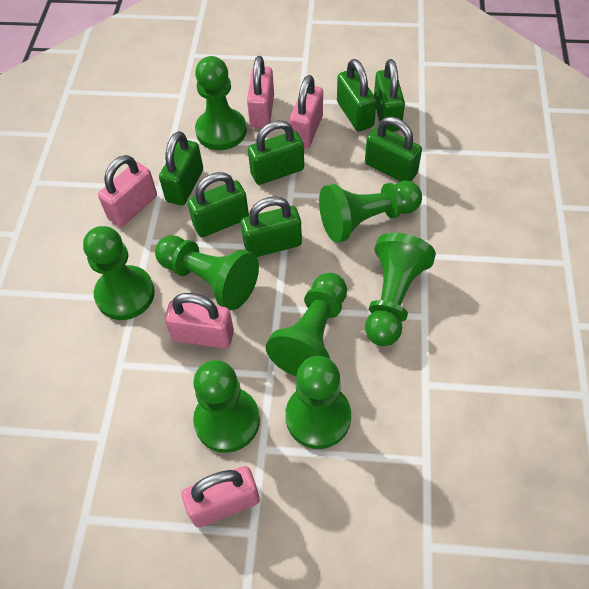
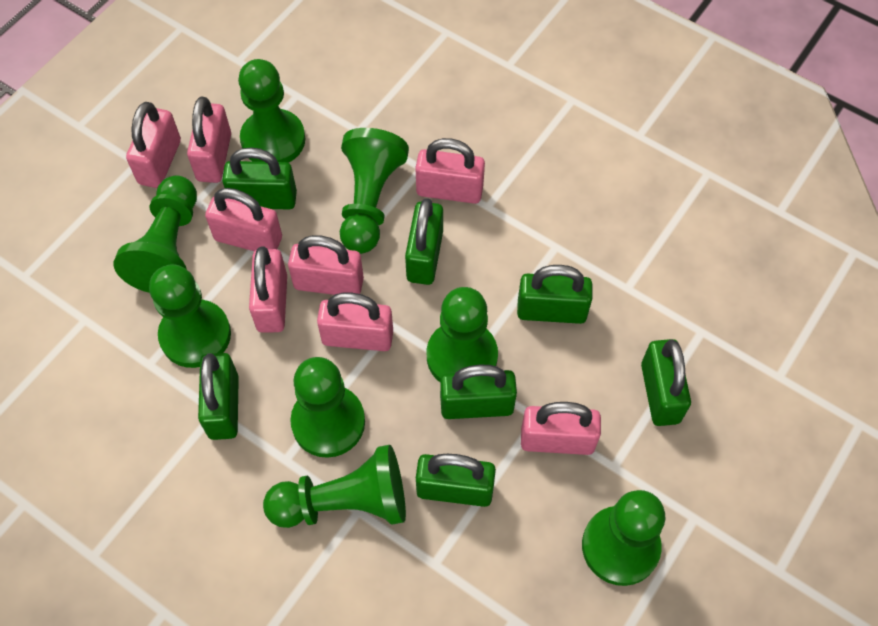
pink padlock: 5 -> 8

